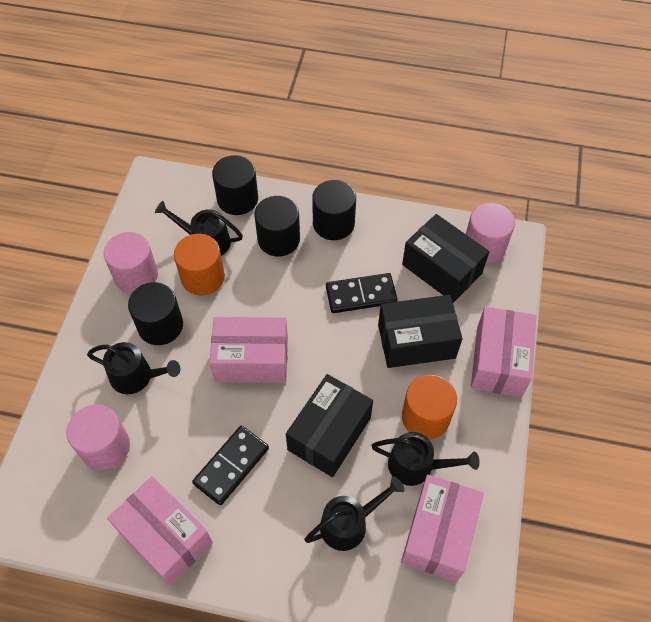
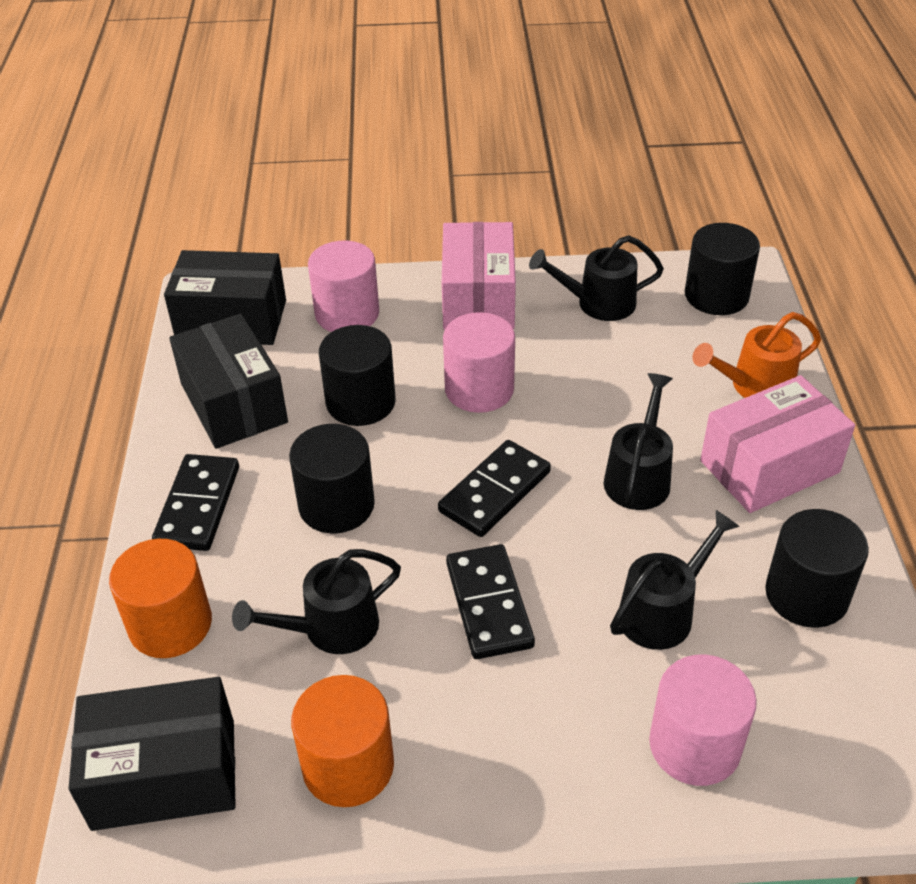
black domino: 2 -> 3
orange watering can: 0 -> 1
pink box: 4 -> 2

